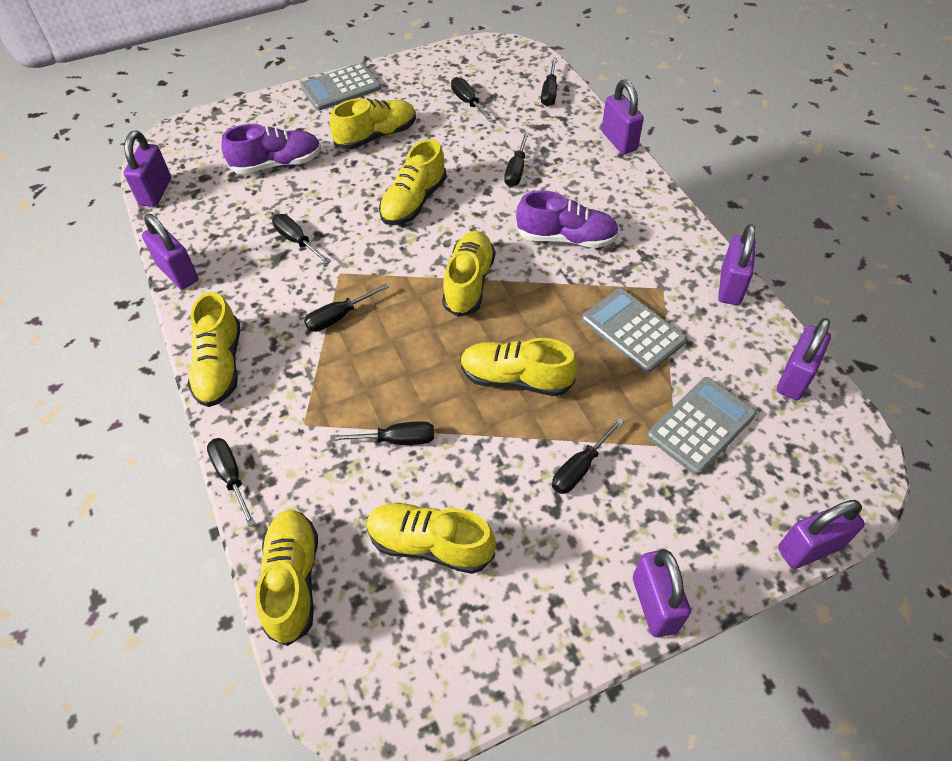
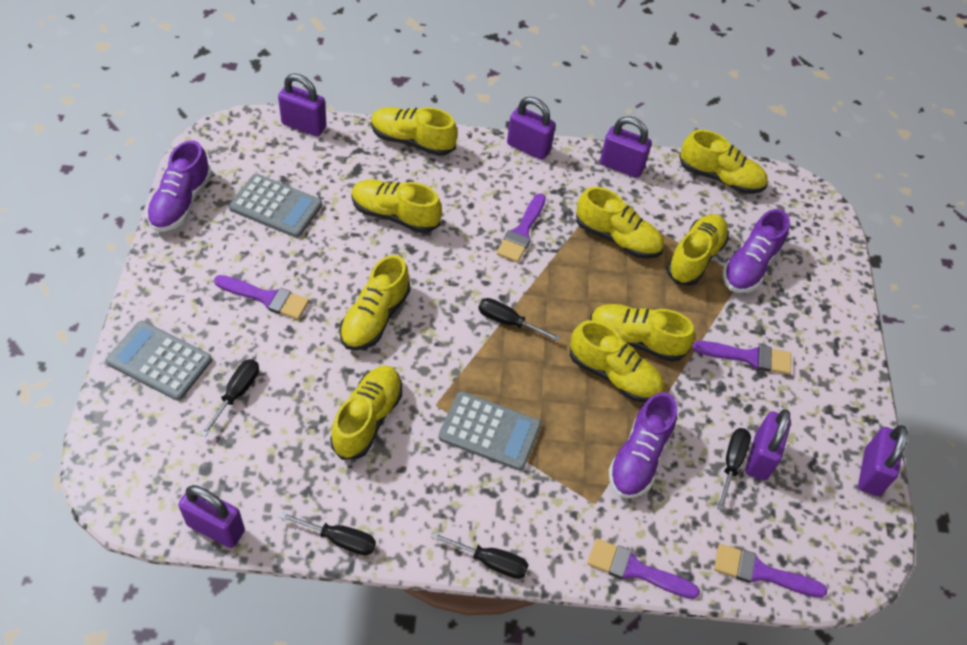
black screwdriver: 8 -> 5
purple brush: 0 -> 5
purple padlock: 7 -> 6
purple shoe: 2 -> 3
yellow shoe: 7 -> 9

